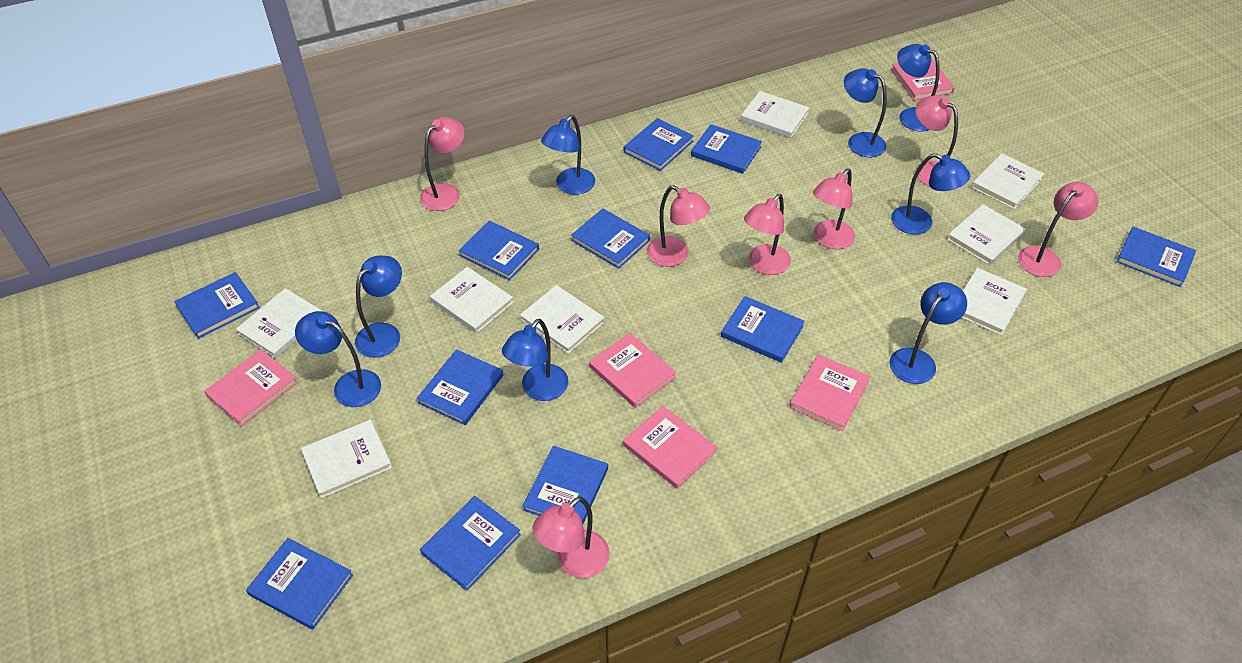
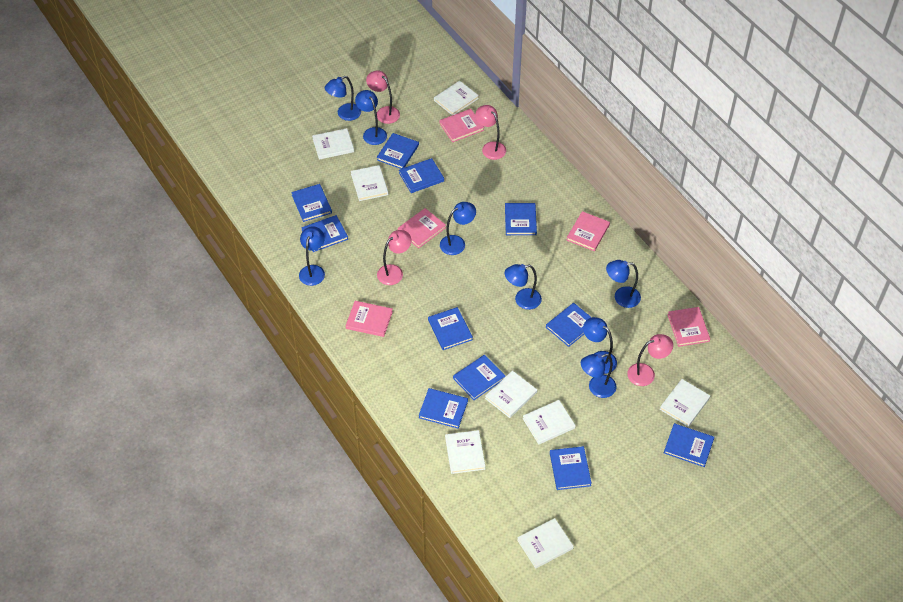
pink lamp: 7 -> 4

